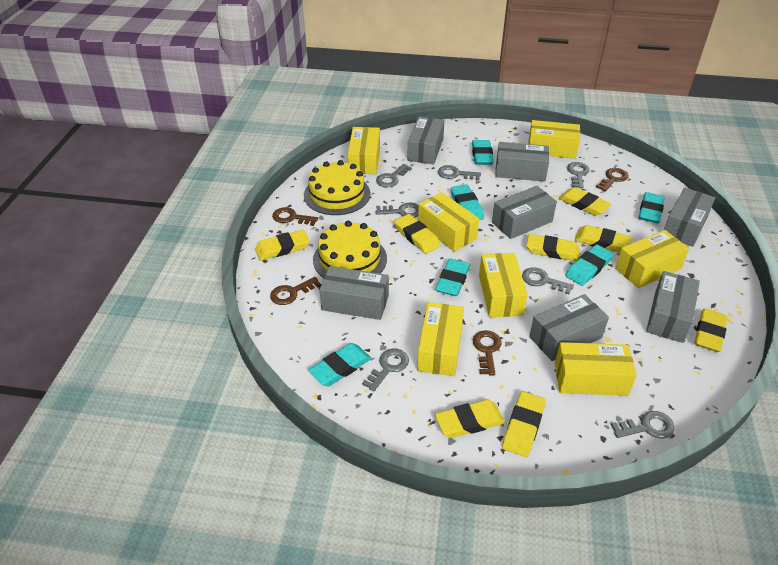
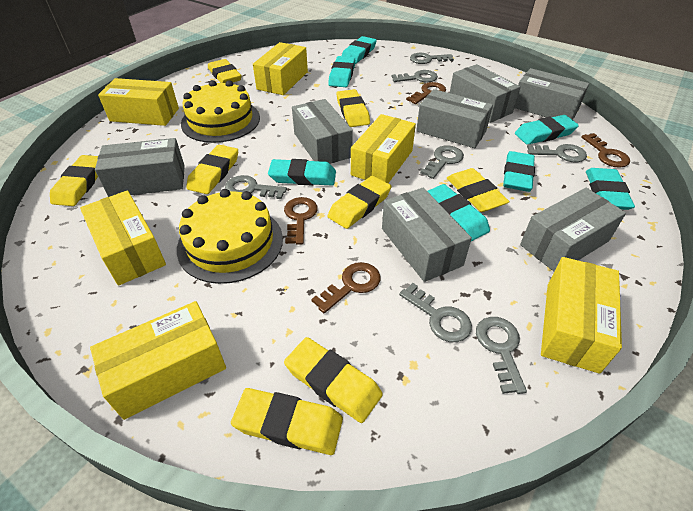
turquoise eraser: 6 -> 7
yellow box: 7 -> 6

